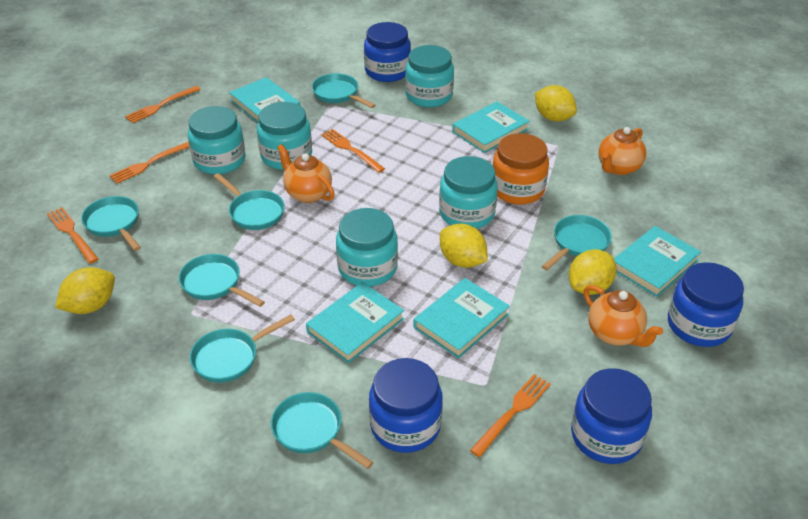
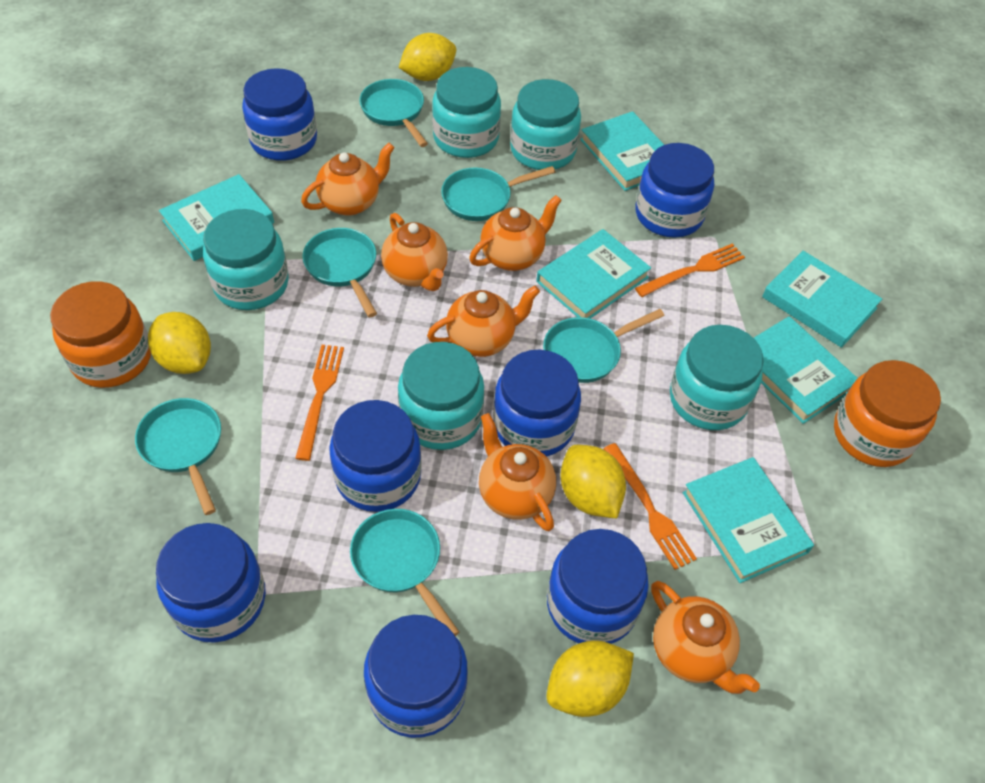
blue jar: 4 -> 7
orange fork: 5 -> 3
orange jar: 1 -> 2
orange teapot: 3 -> 6
turquoise book: 5 -> 6
turquoise pan: 7 -> 6

